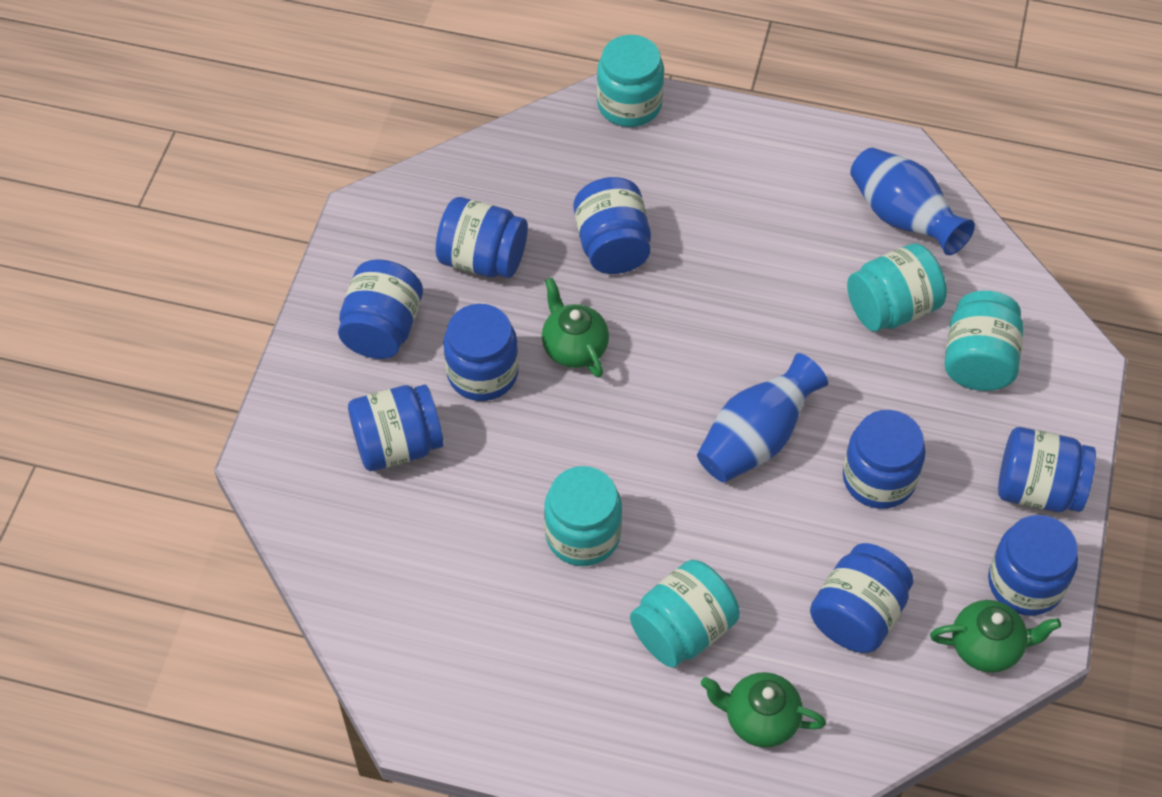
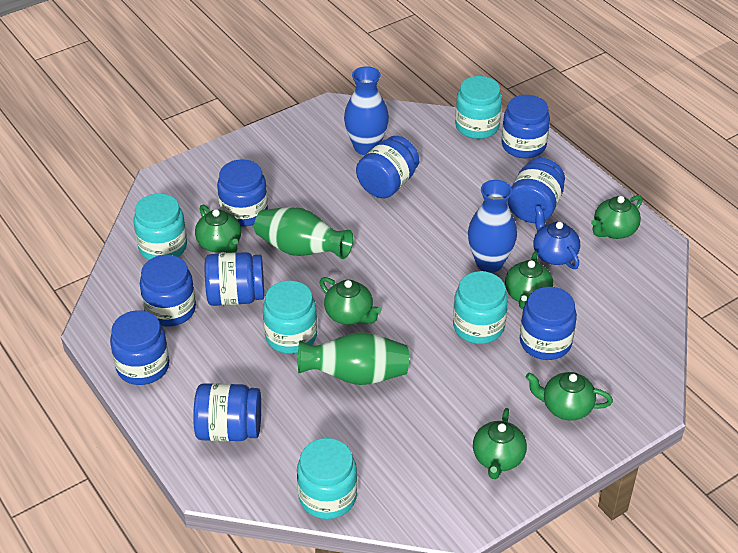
blue teapot: 0 -> 1
green teapot: 3 -> 6
green vase: 0 -> 2

